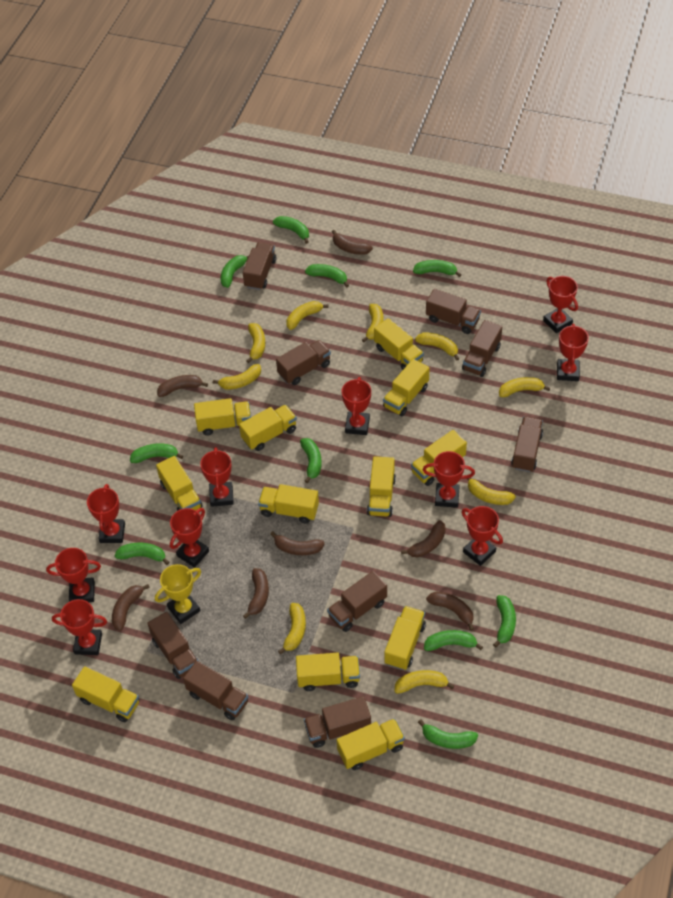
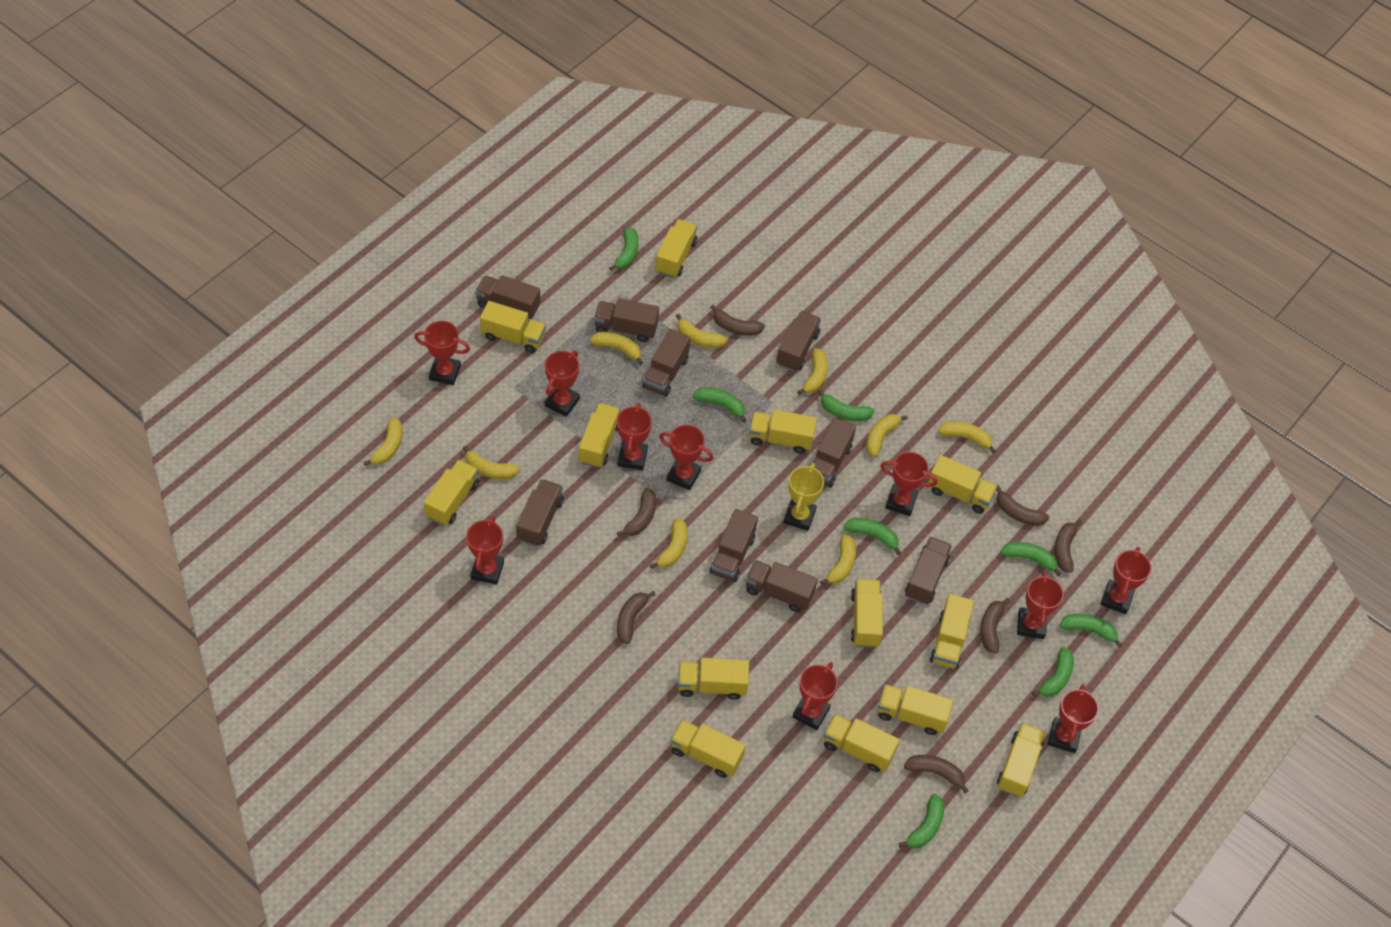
green banana: 10 -> 8
yellow truck: 12 -> 13

